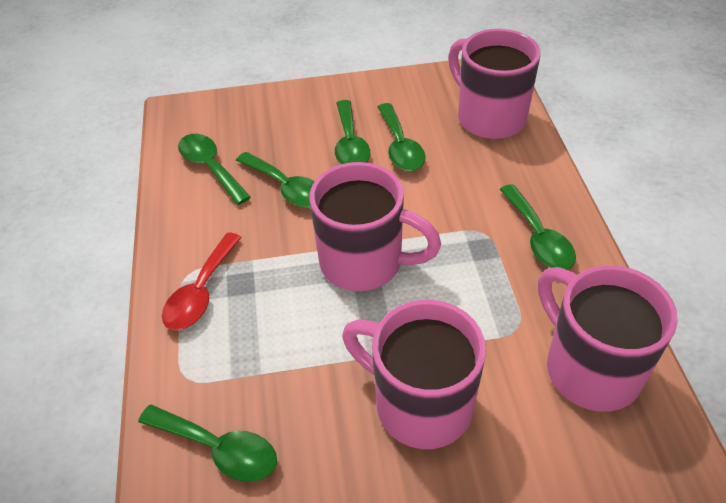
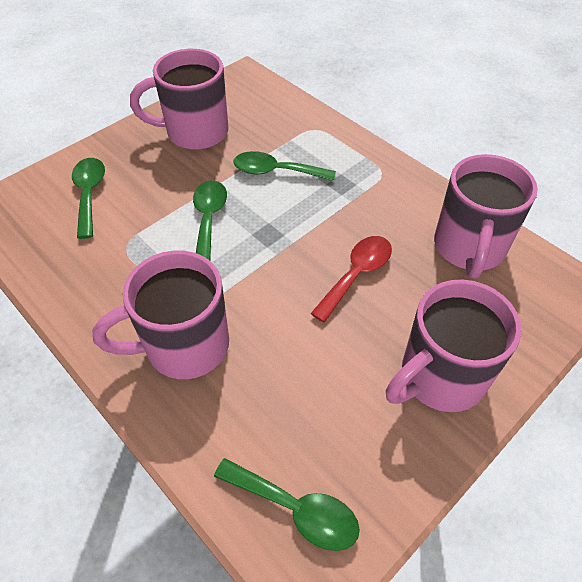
green spoon: 6 -> 4

